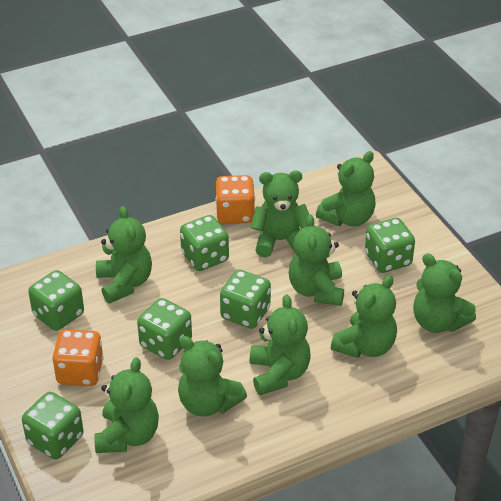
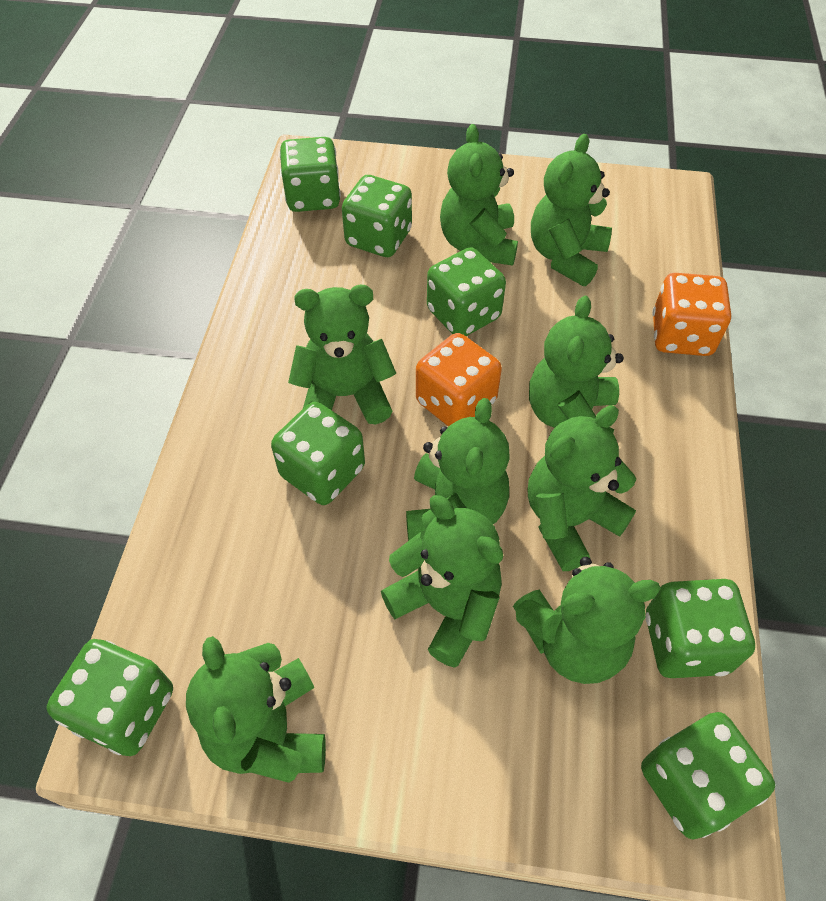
green dice: 6 -> 7

